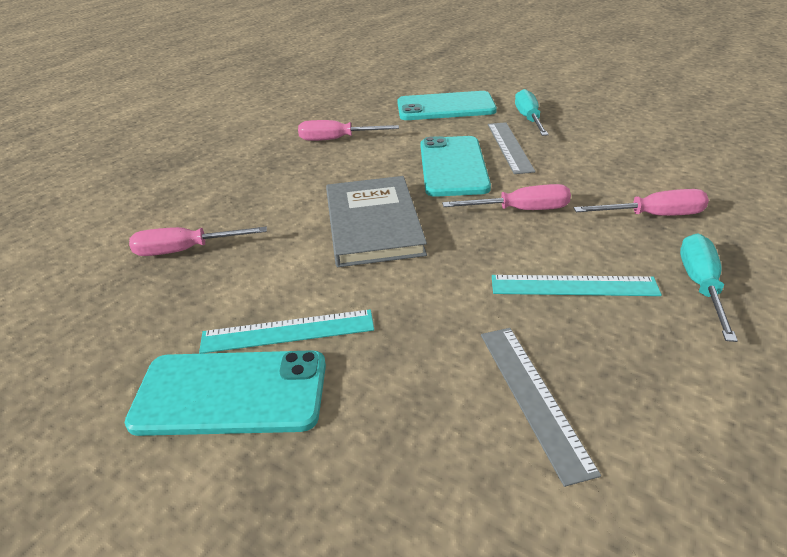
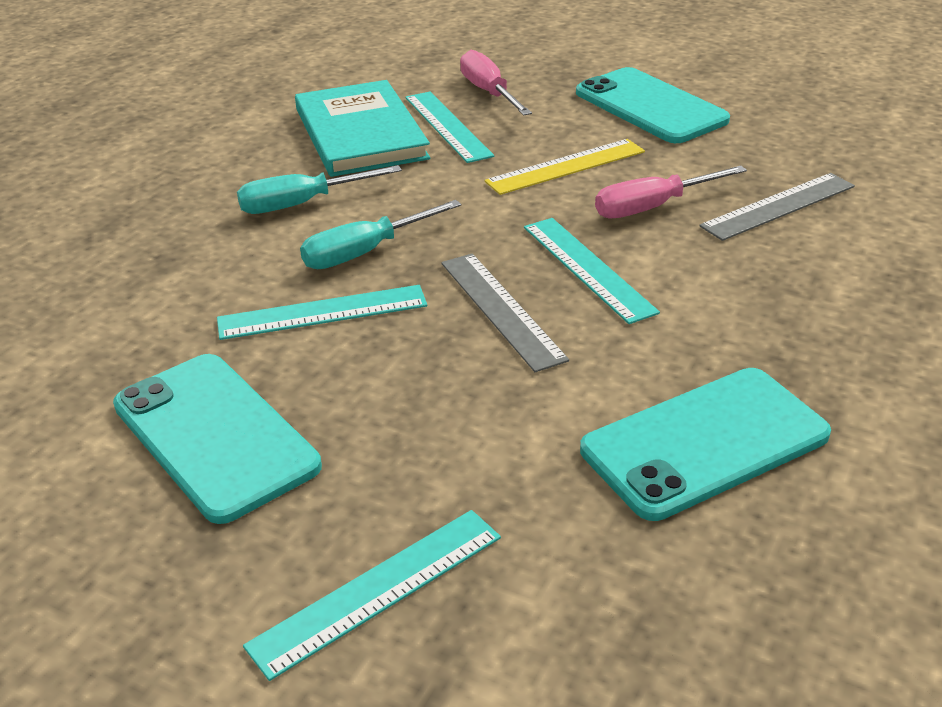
grey book: 1 -> 0
pink screwdriver: 4 -> 2
turquoise book: 0 -> 1
turquoise ruler: 2 -> 4
yellow ruler: 0 -> 1

